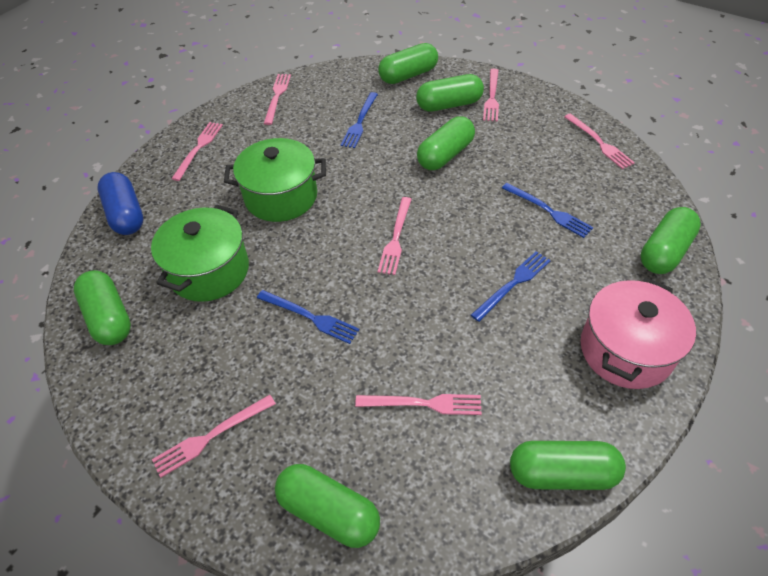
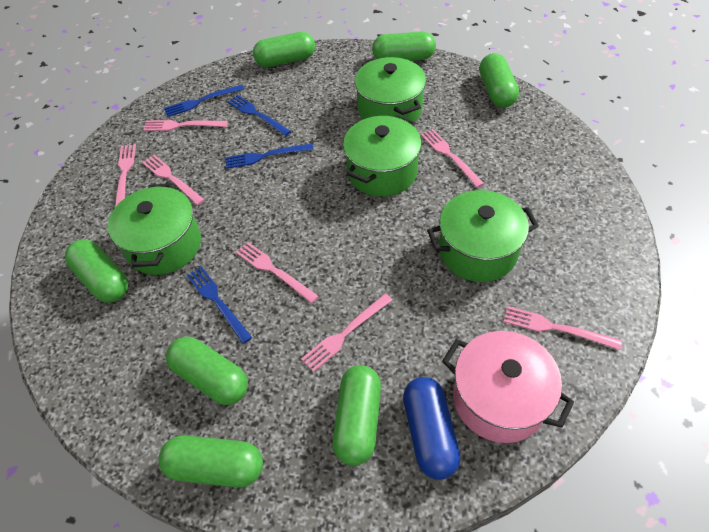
green pot: 2 -> 4

